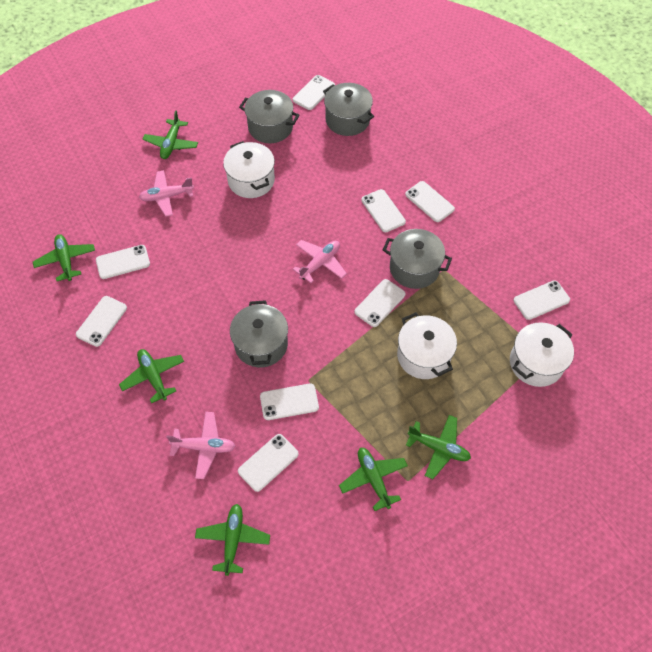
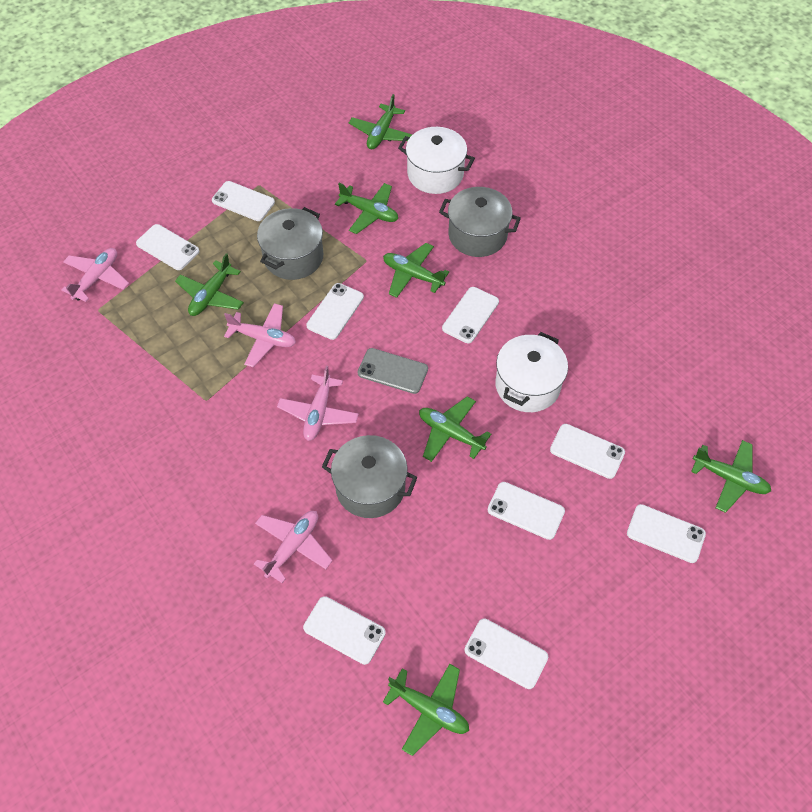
green plane: 6 -> 7
grey phone: 0 -> 1
grey pot: 4 -> 3
pink plane: 3 -> 4
white pot: 3 -> 2

